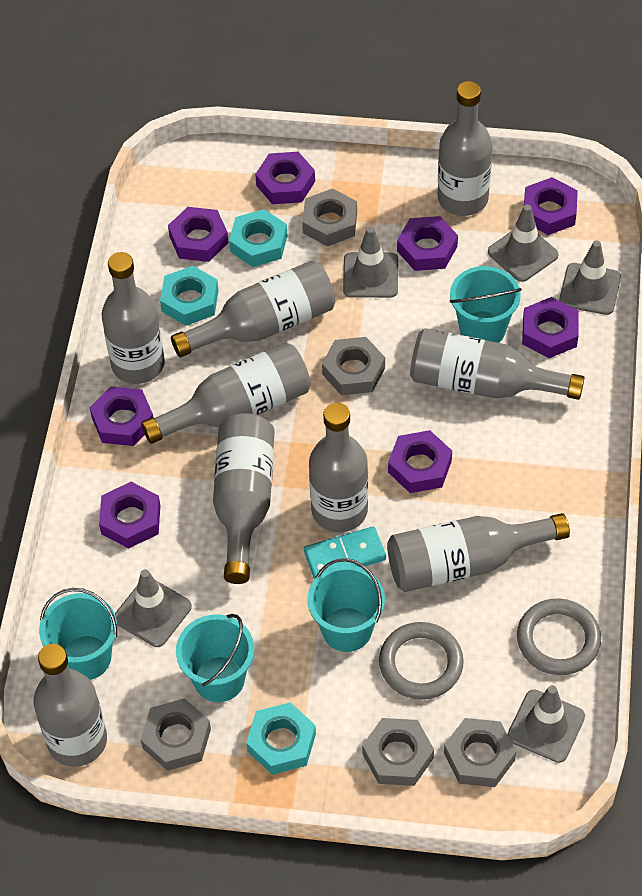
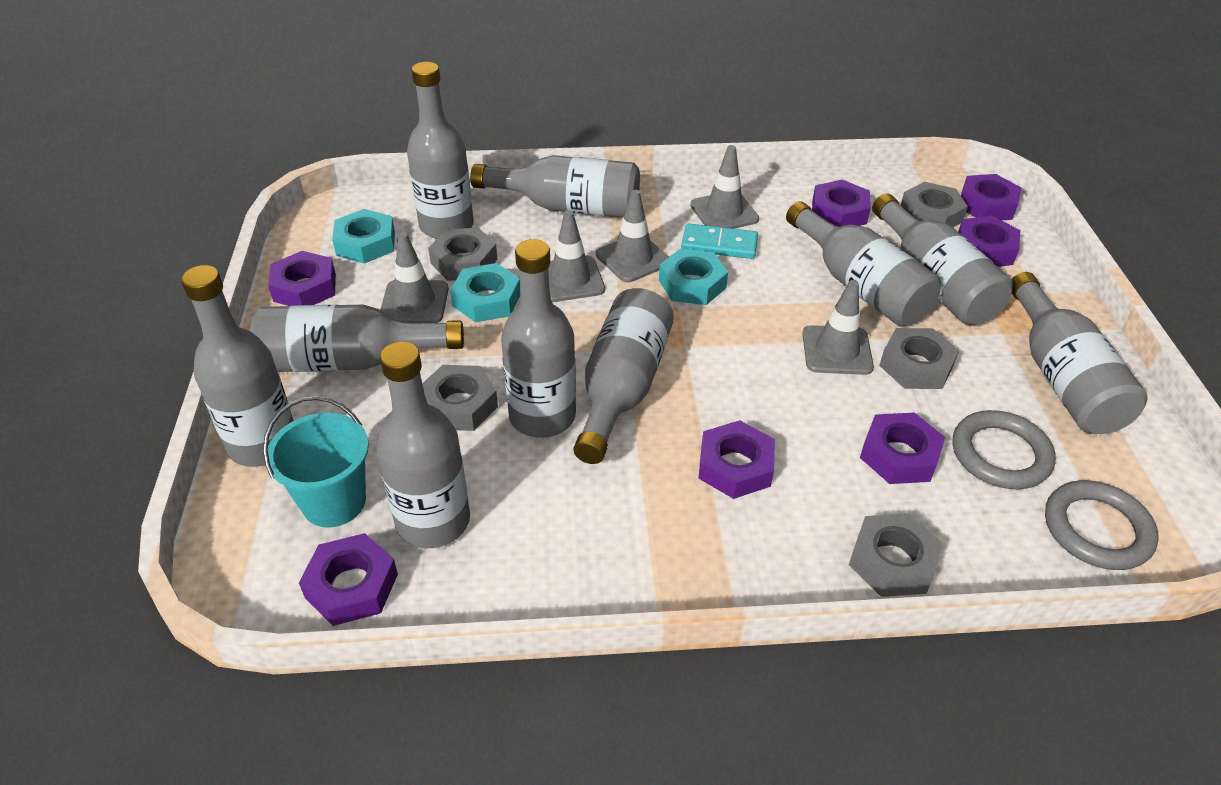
grey bottle: 9 -> 10
purple nut: 8 -> 7
turquoise bucket: 4 -> 1

